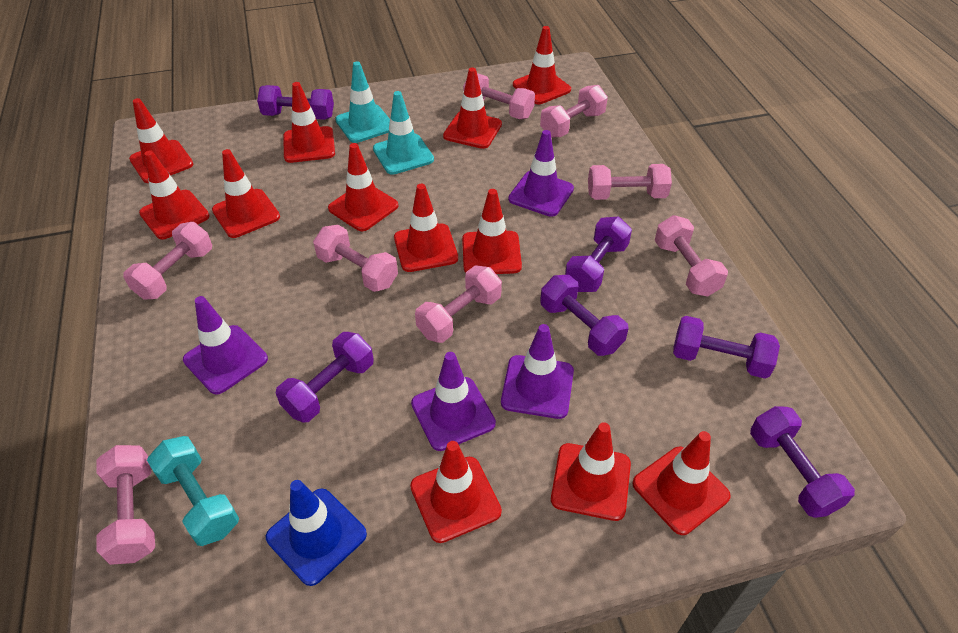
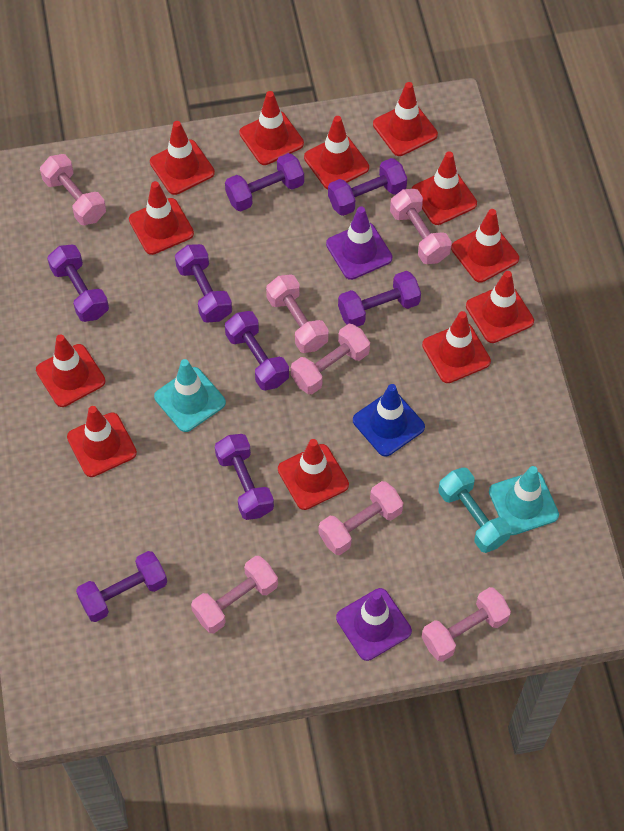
pink dumbbell: 8 -> 7
purple dumbbell: 6 -> 8
purple traffic cone: 4 -> 2

